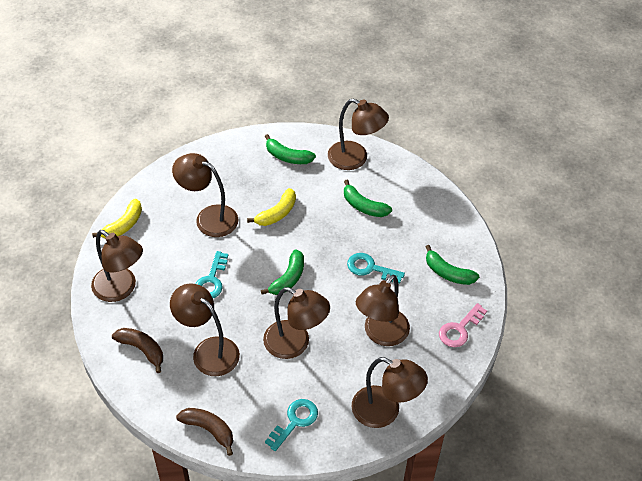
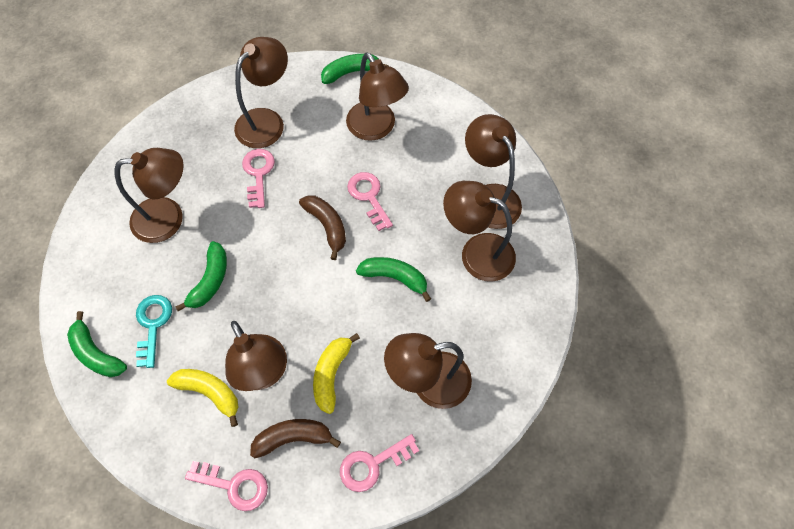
pink key: 1 -> 4
turquoise key: 3 -> 1

